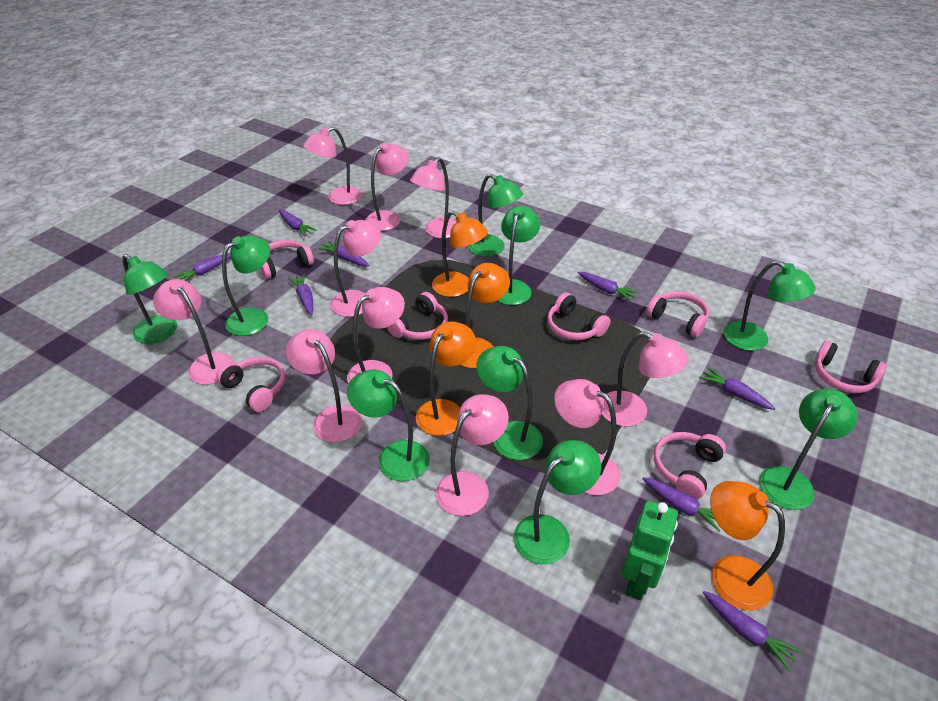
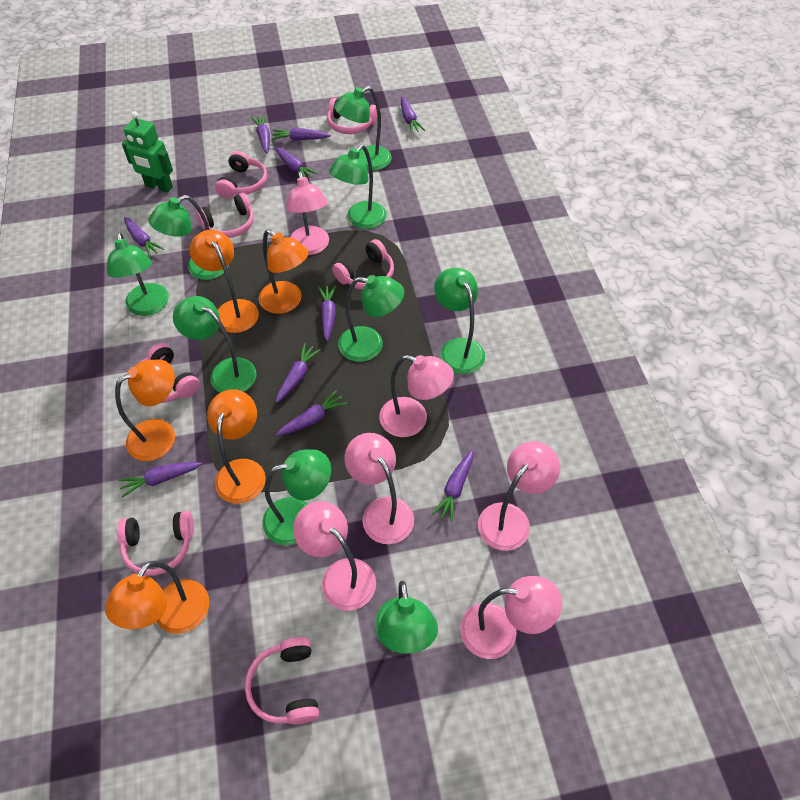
orange lamp: 4 -> 5
pink lamp: 10 -> 6
purple carrot: 8 -> 10

